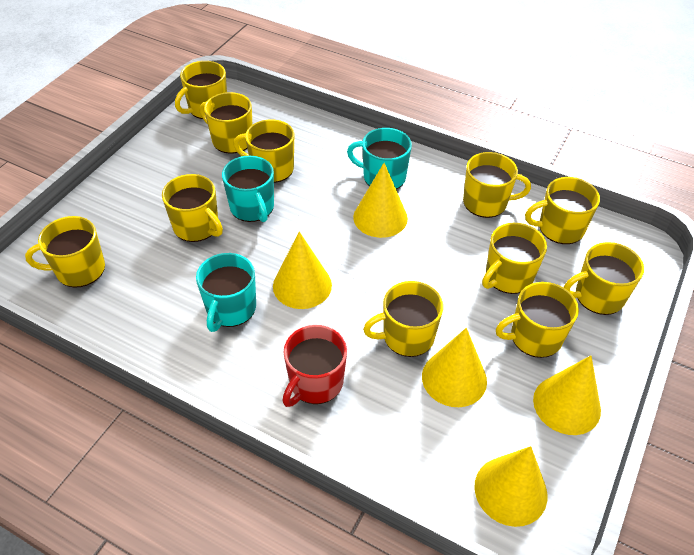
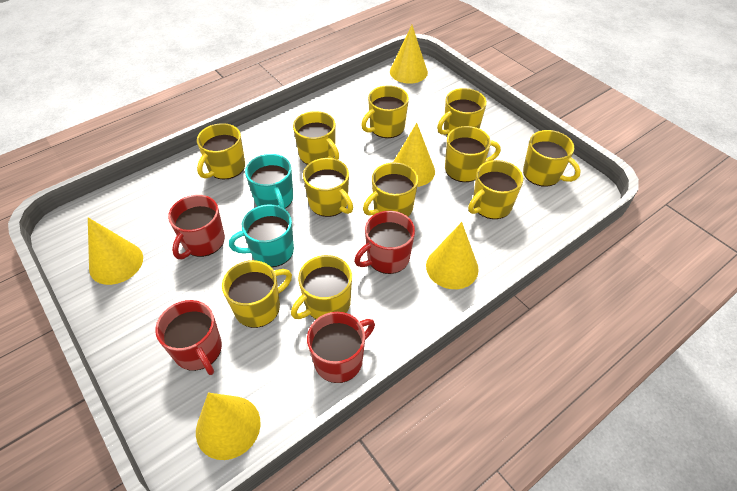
red mug: 1 -> 4
turquoise mug: 3 -> 2

